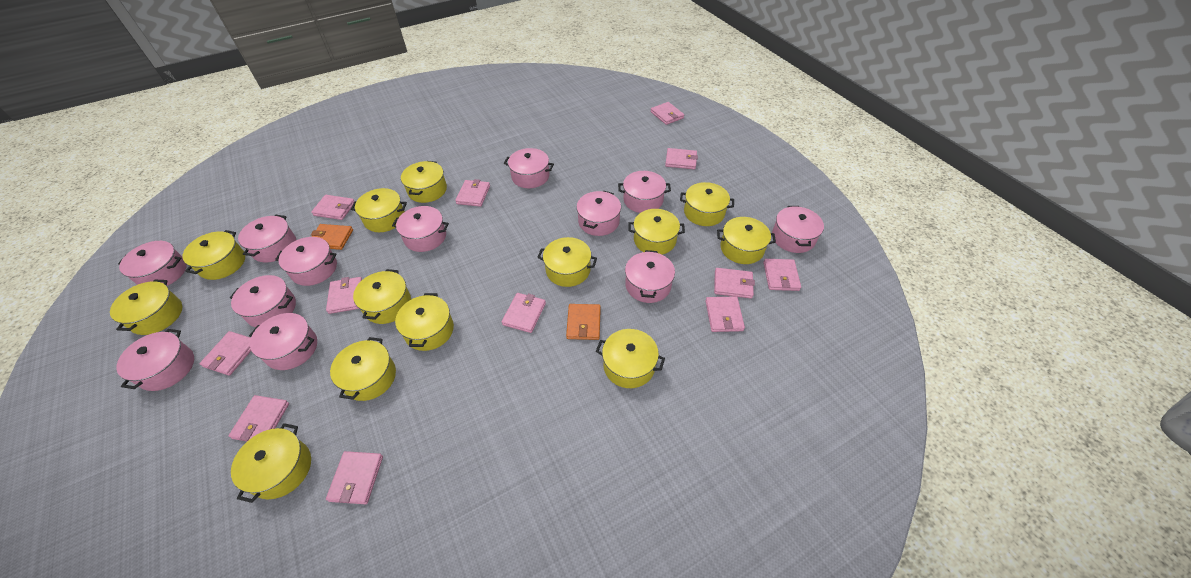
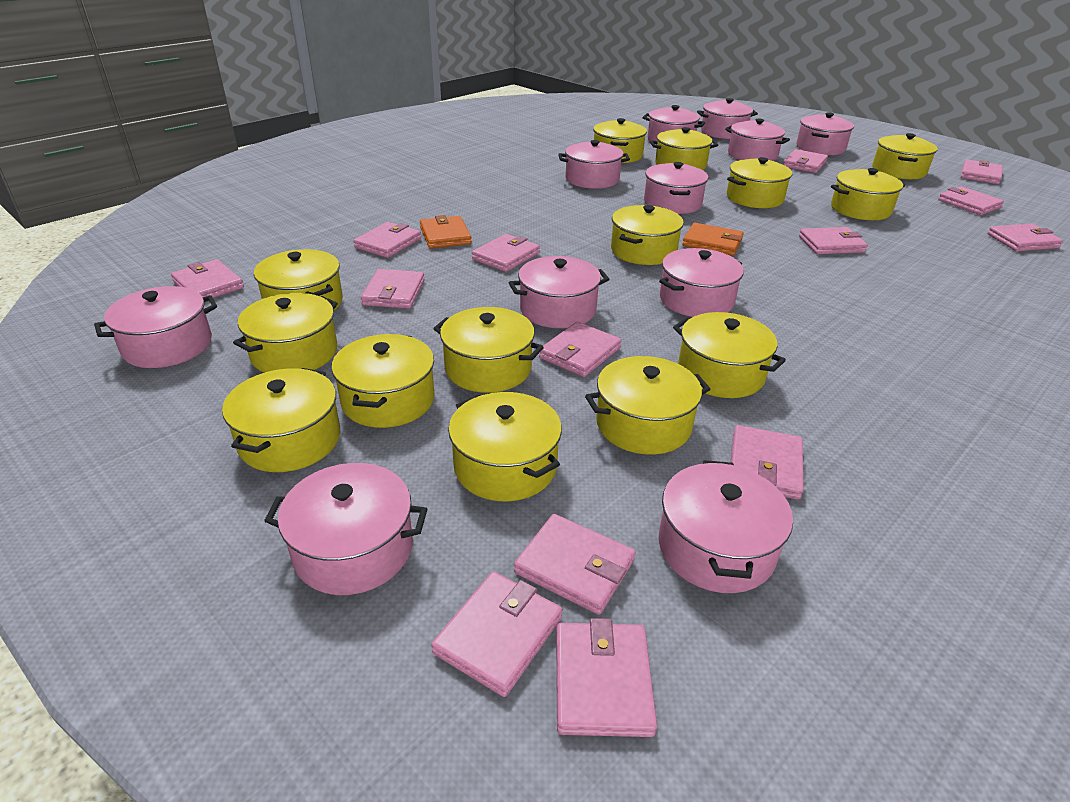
pink pot: 12 -> 11
pink wallet: 12 -> 14
yellow pot: 13 -> 14

